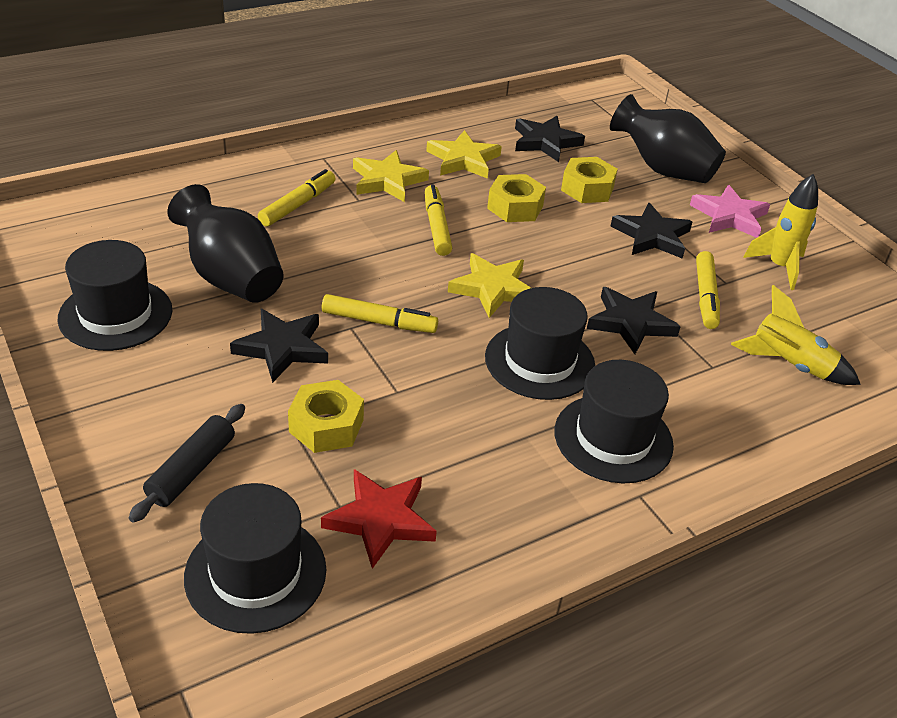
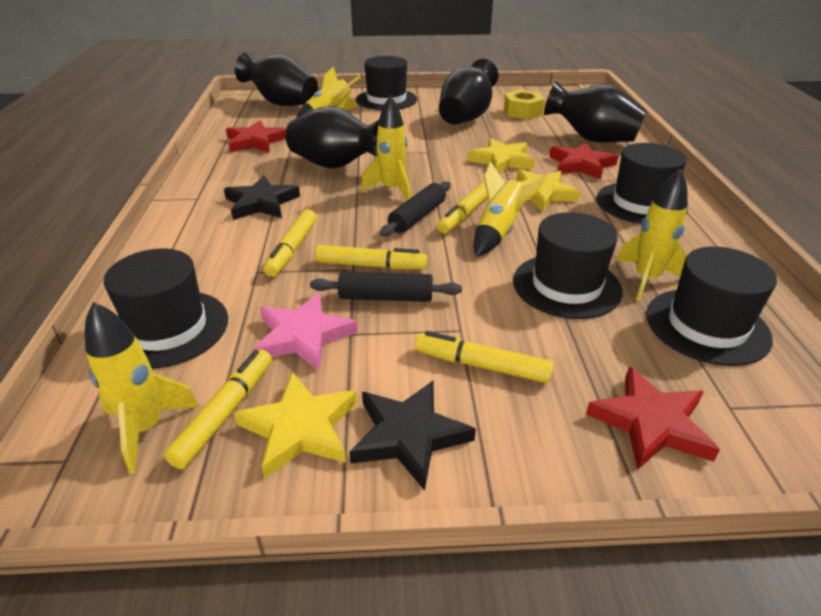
black hat: 4 -> 5
black rolling pin: 1 -> 2
black star: 4 -> 2
black vase: 2 -> 4
red star: 1 -> 3
yellow marker: 4 -> 5
yellow nut: 3 -> 1
yellow rocket: 2 -> 5

